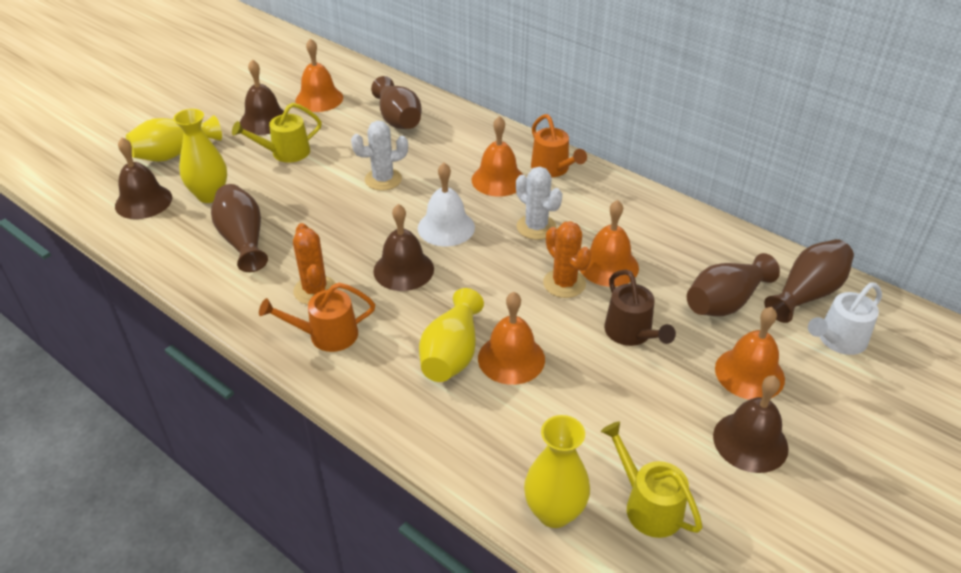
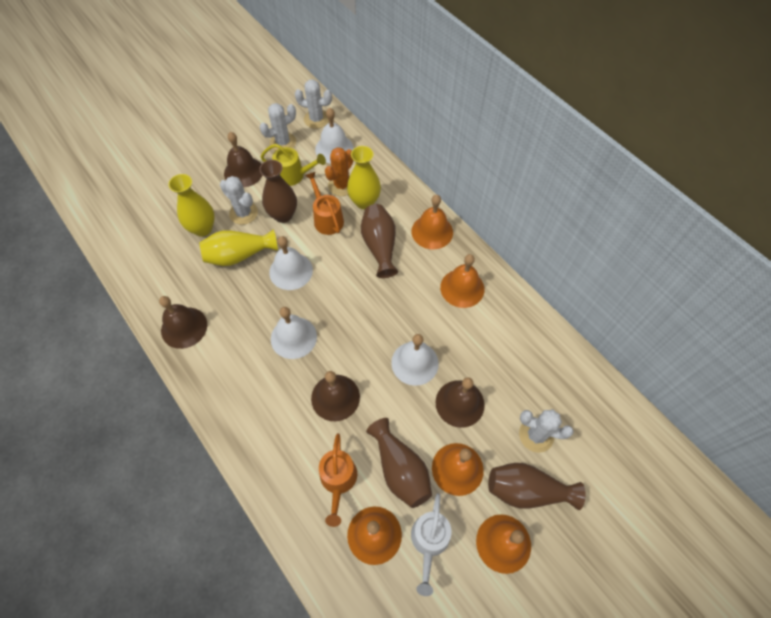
brown watering can: 1 -> 0
orange cactus: 2 -> 1
white bell: 1 -> 4
white cactus: 2 -> 4
yellow vase: 4 -> 3
yellow watering can: 2 -> 1

